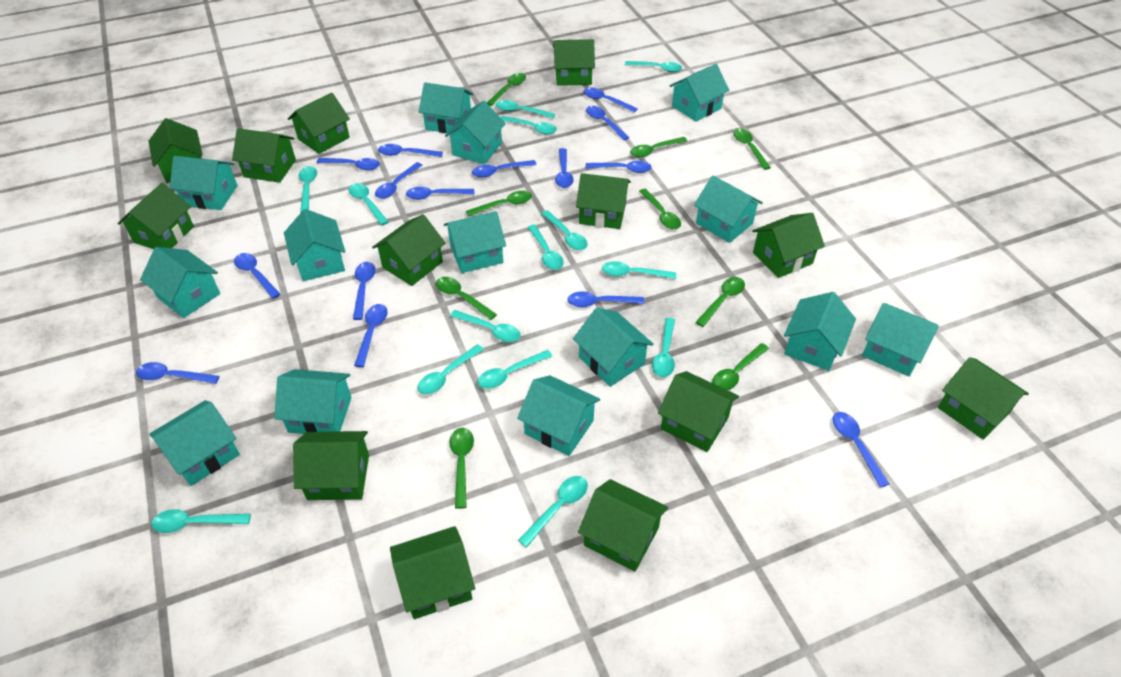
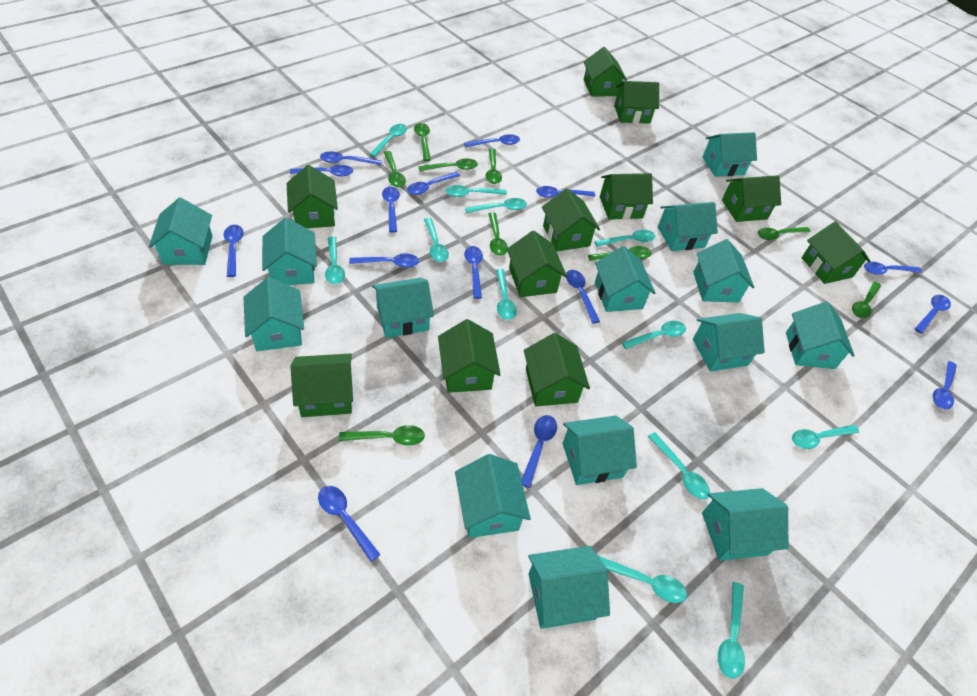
green house: 13 -> 11
turquoise spoon: 14 -> 12

